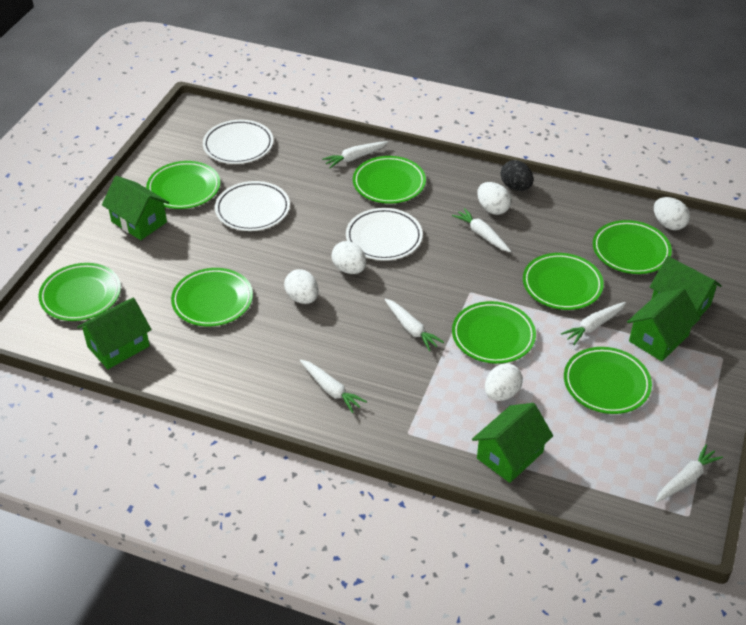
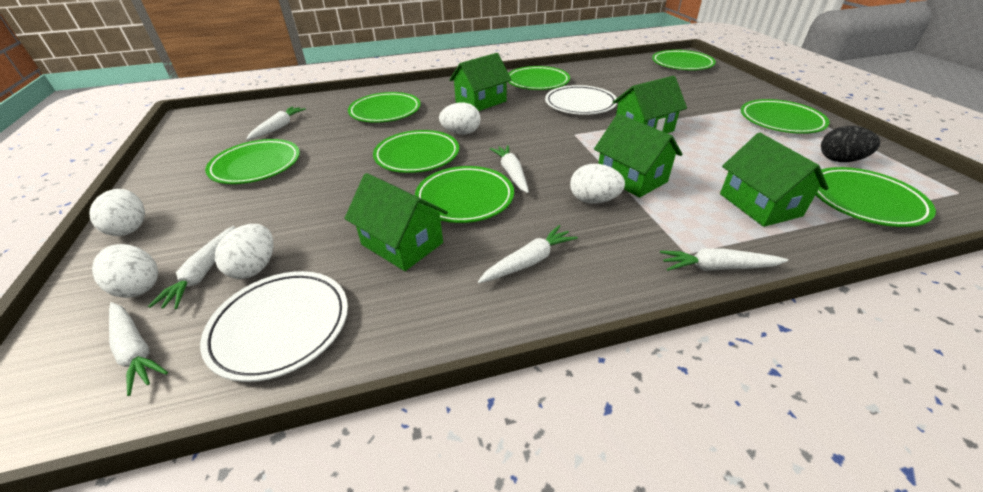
white plate: 3 -> 2

